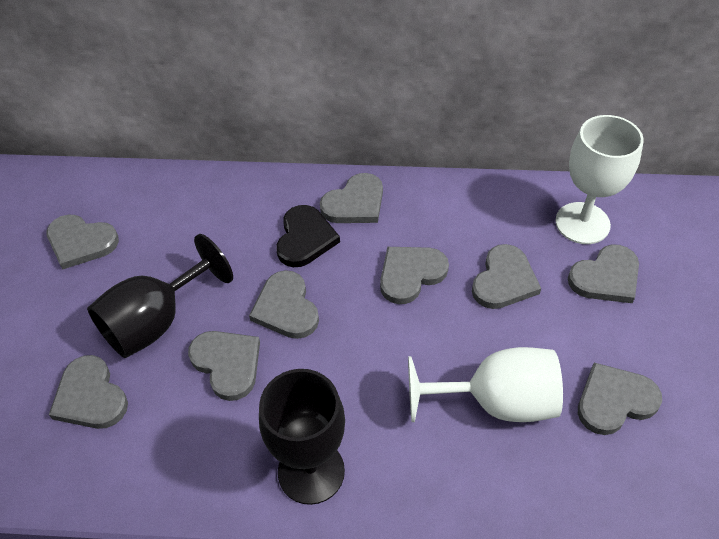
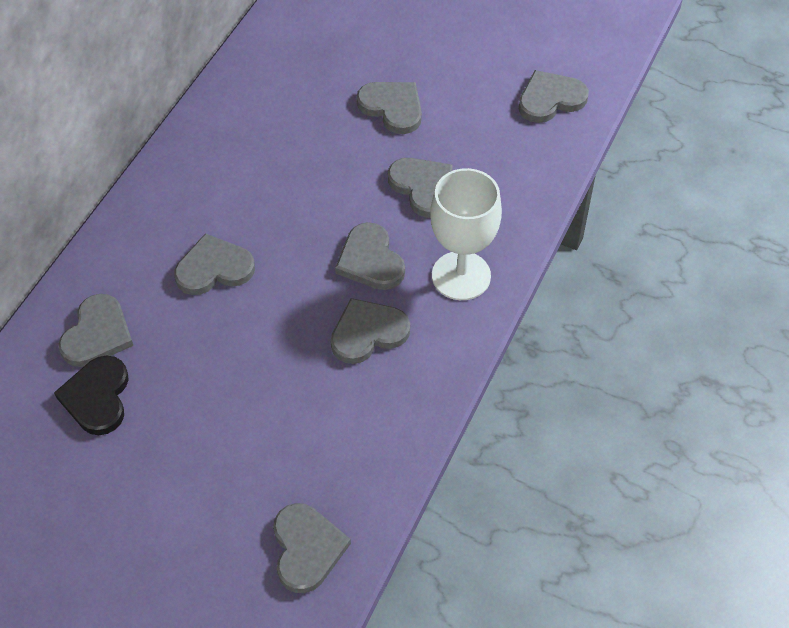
black goblet: 2 -> 0
grey heart: 9 -> 8
white goblet: 2 -> 1

